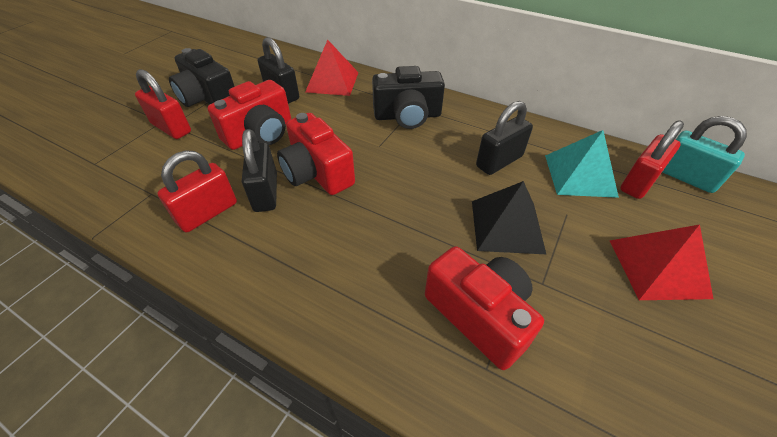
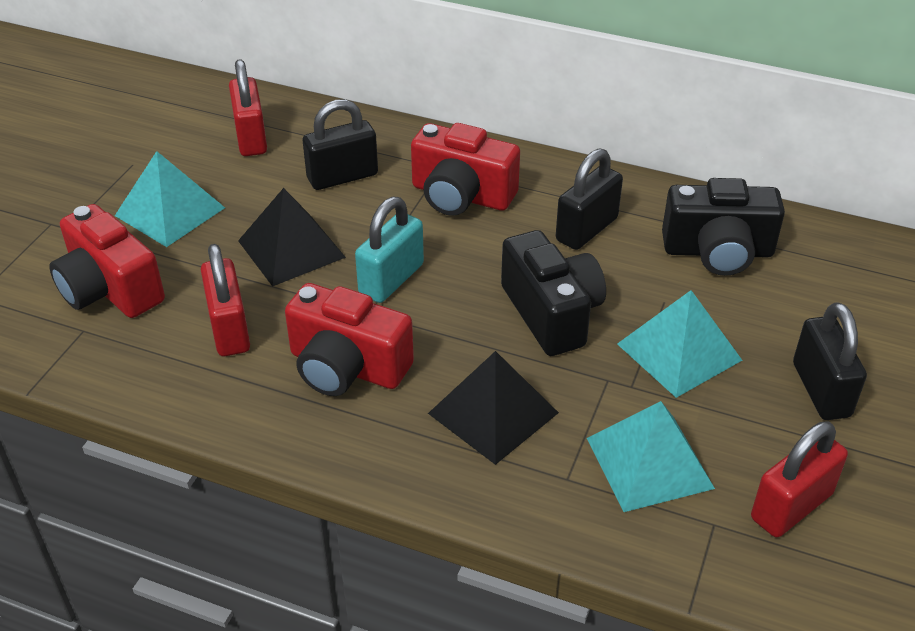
black pyramid: 1 -> 2
red pyramid: 2 -> 0
turquoise pyramid: 1 -> 3

